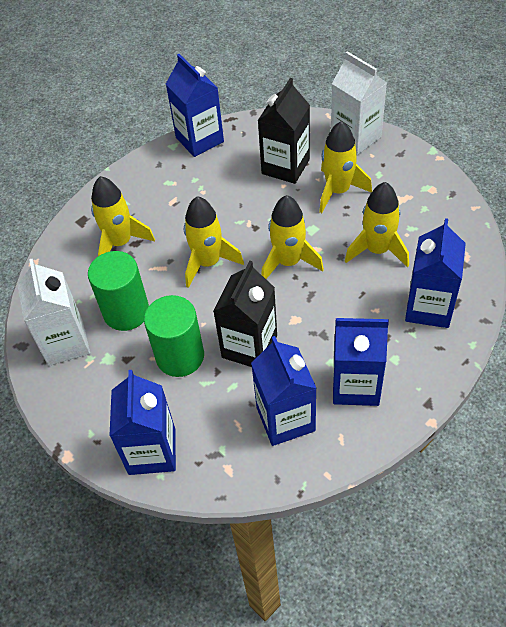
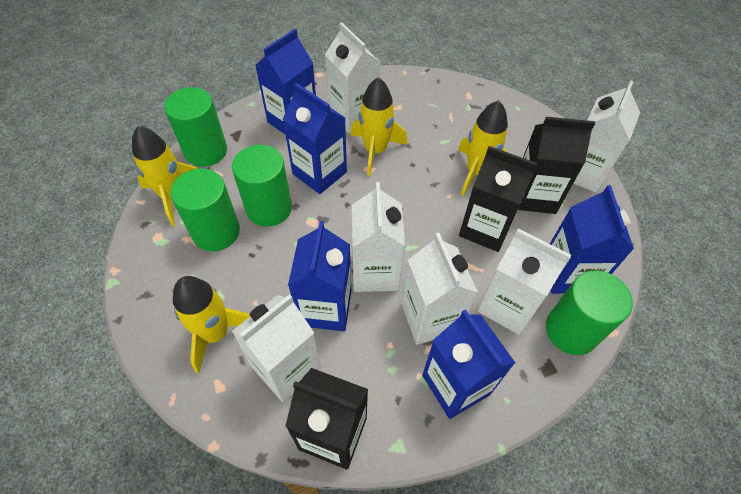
black carton: 2 -> 3
green cylinder: 2 -> 4
white carton: 2 -> 6
yellow rocket: 5 -> 4

